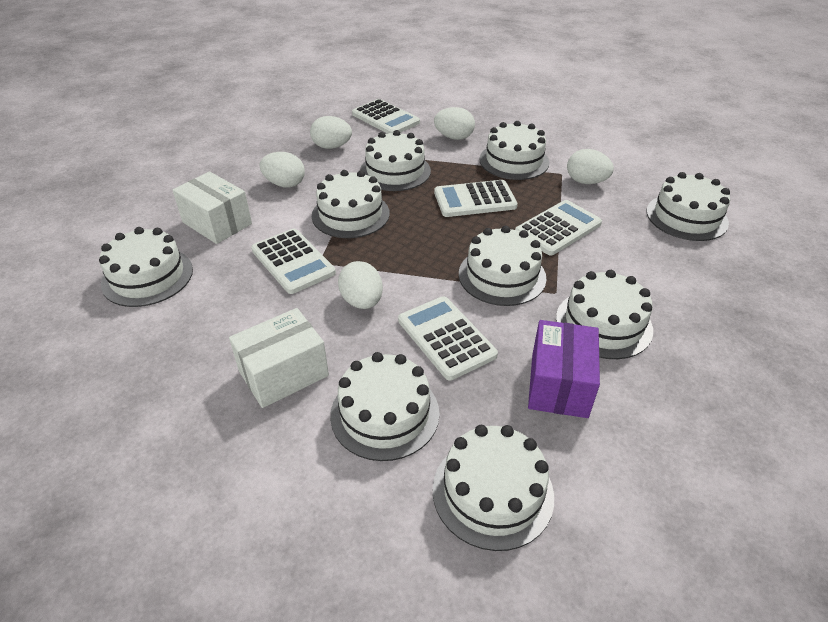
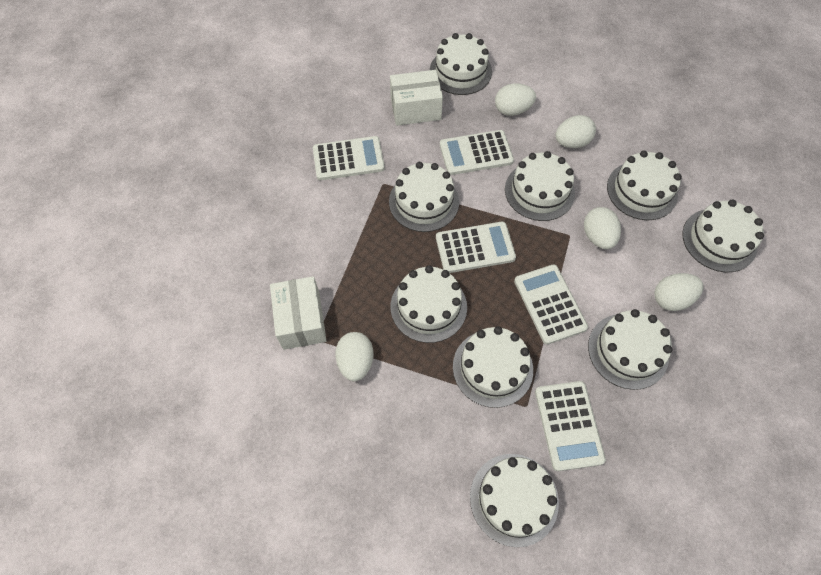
purple box: 1 -> 0

